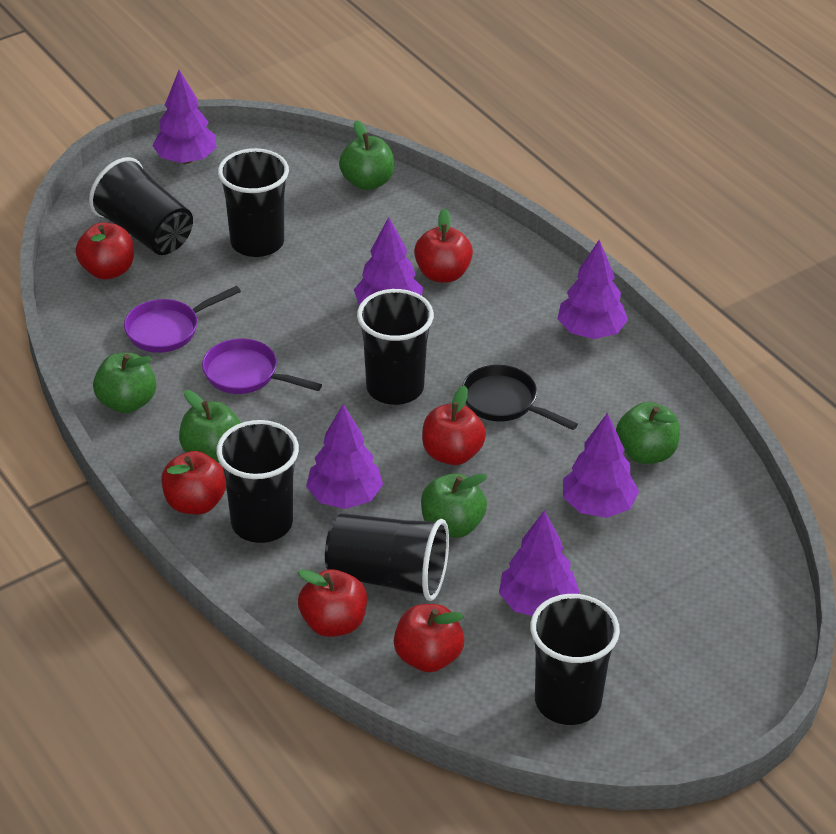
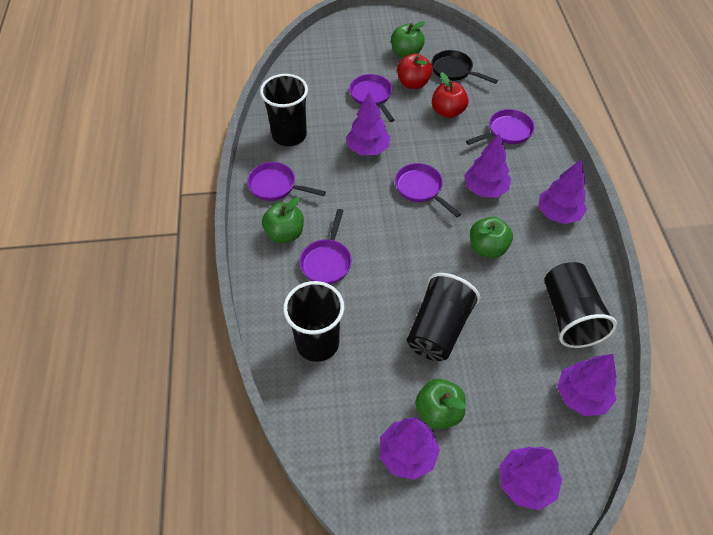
black cup: 6 -> 4
green apple: 5 -> 4
purple pan: 2 -> 5
red apple: 6 -> 2

